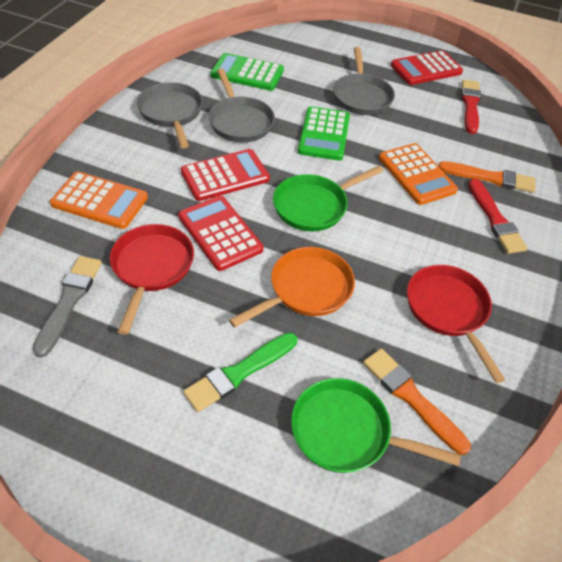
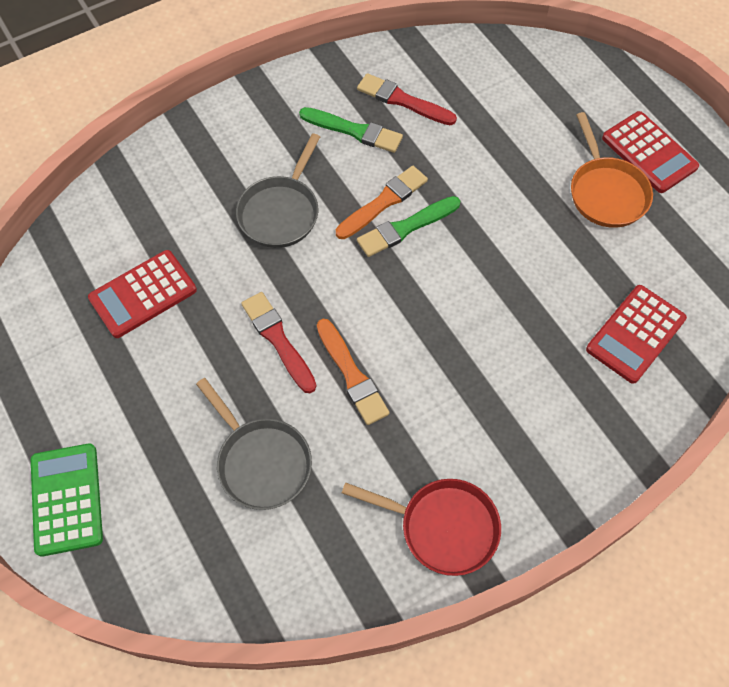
green brush: 1 -> 2
green calculator: 2 -> 1
green pan: 2 -> 0
grey brush: 1 -> 0
grey pan: 3 -> 2
orange calculator: 2 -> 0
red pan: 2 -> 1

